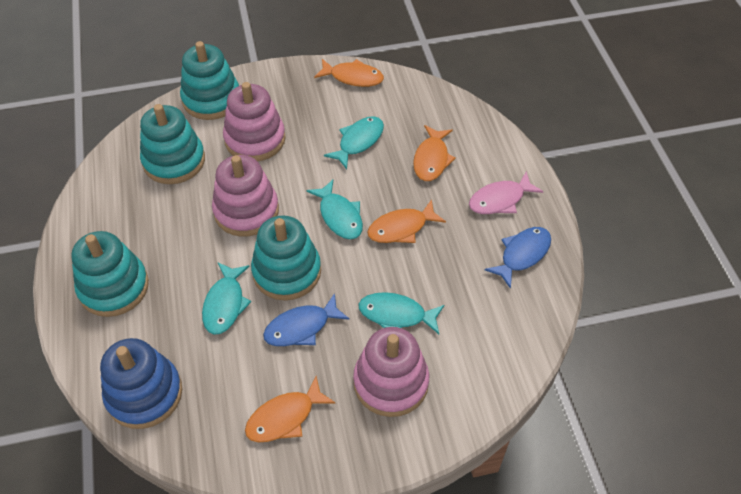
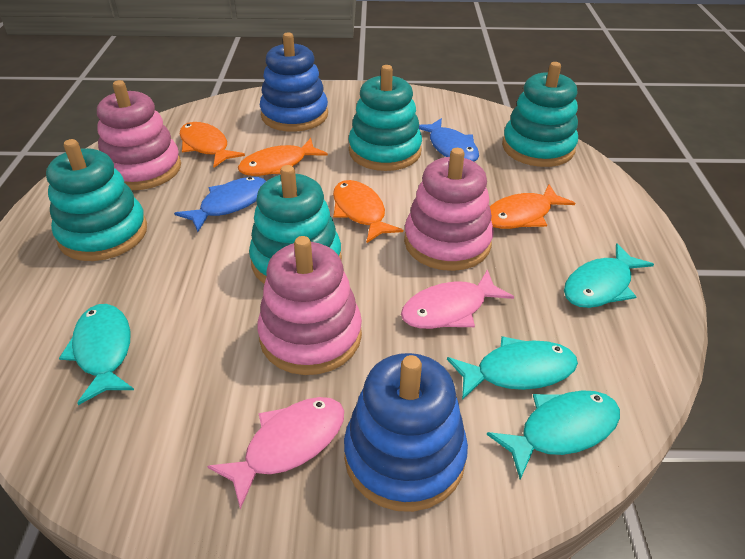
blue stacking toy: 1 -> 2
pink fish: 1 -> 2

